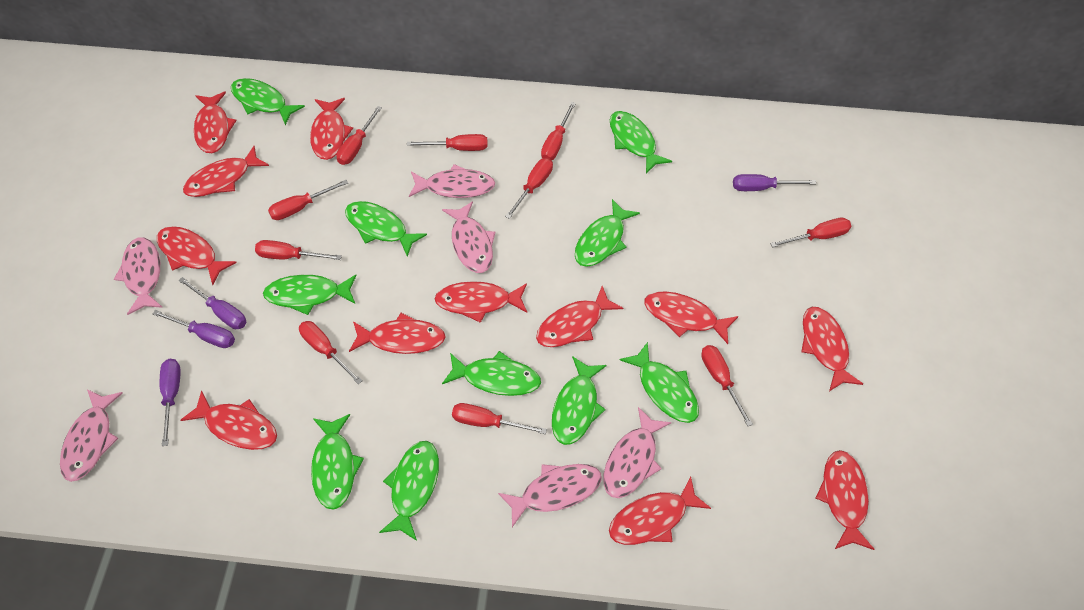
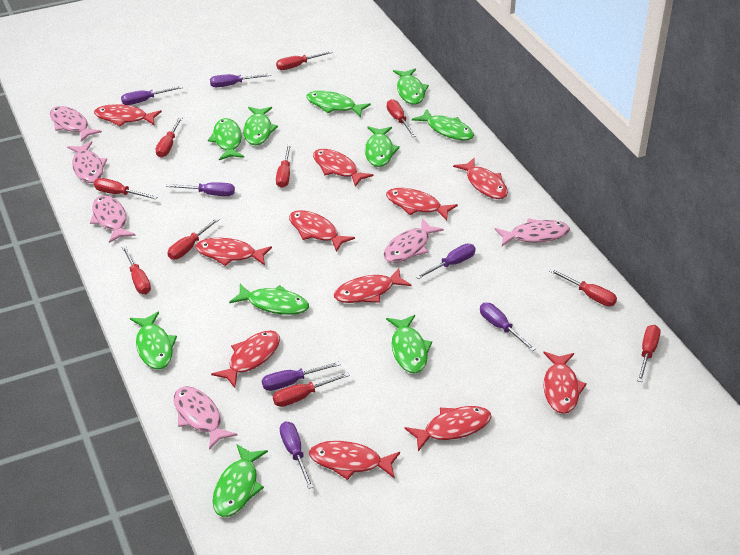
purple screwdriver: 4 -> 7
red fish: 12 -> 11

